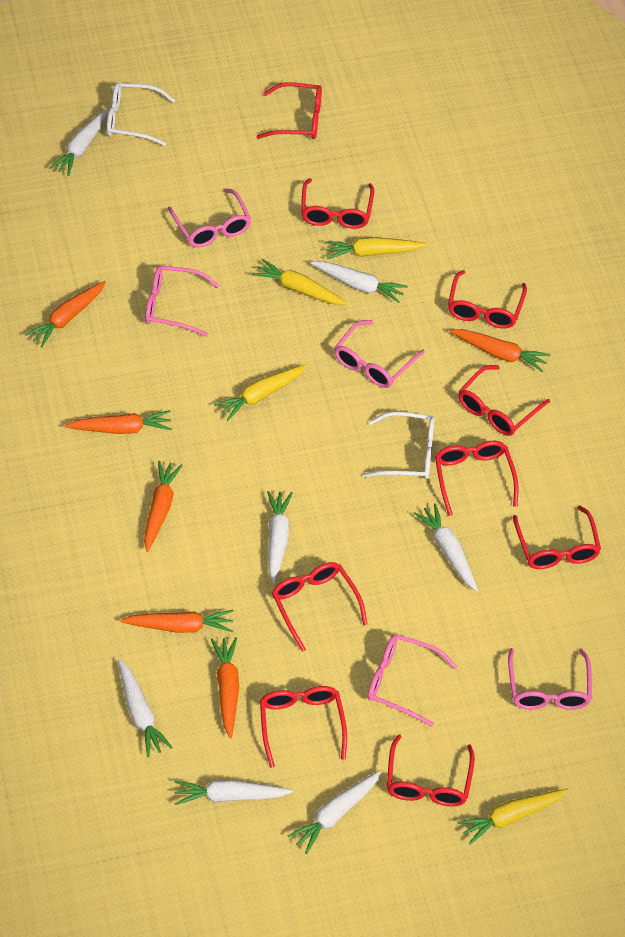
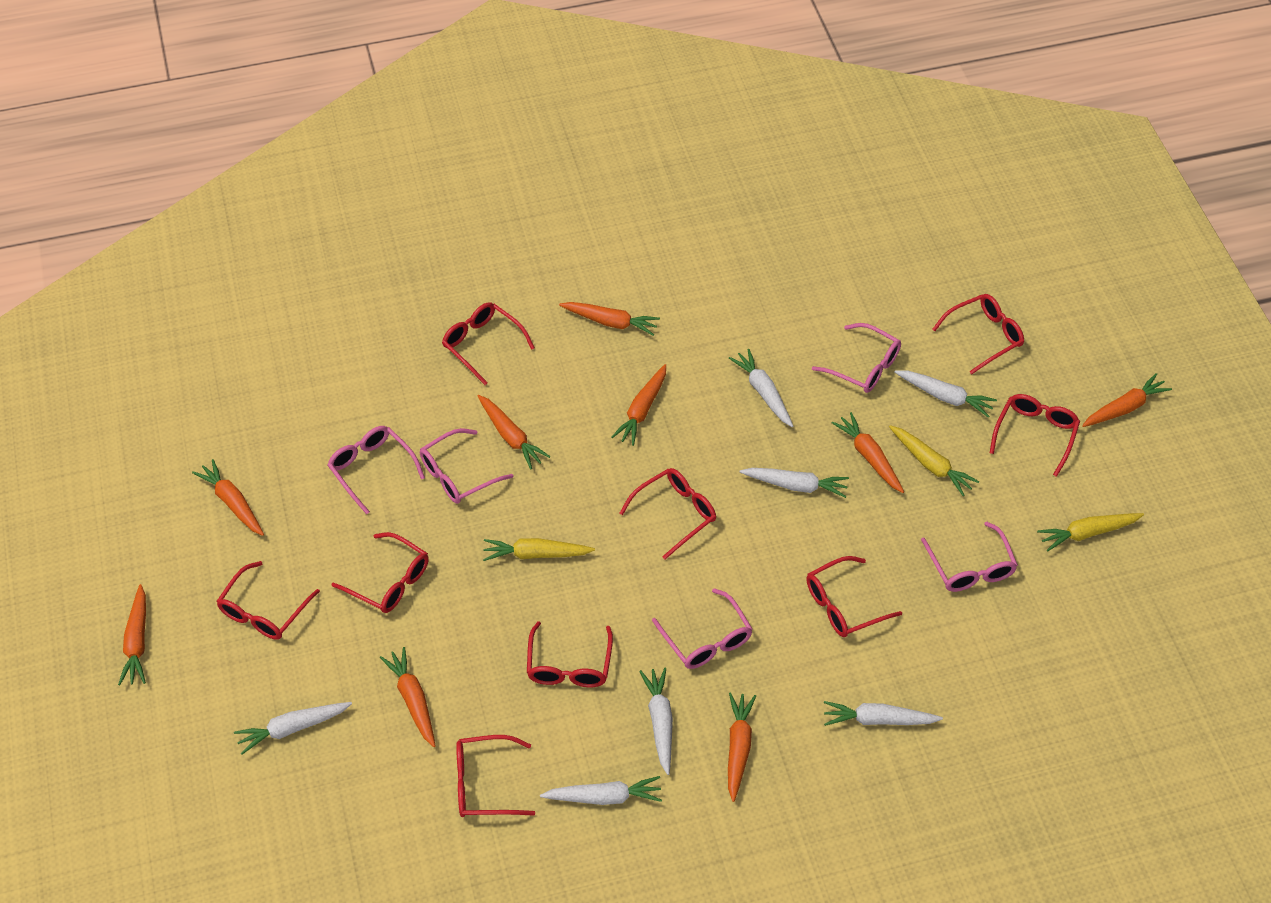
orange carrot: 6 -> 9
white glasses: 2 -> 0
yellow carrot: 4 -> 3

